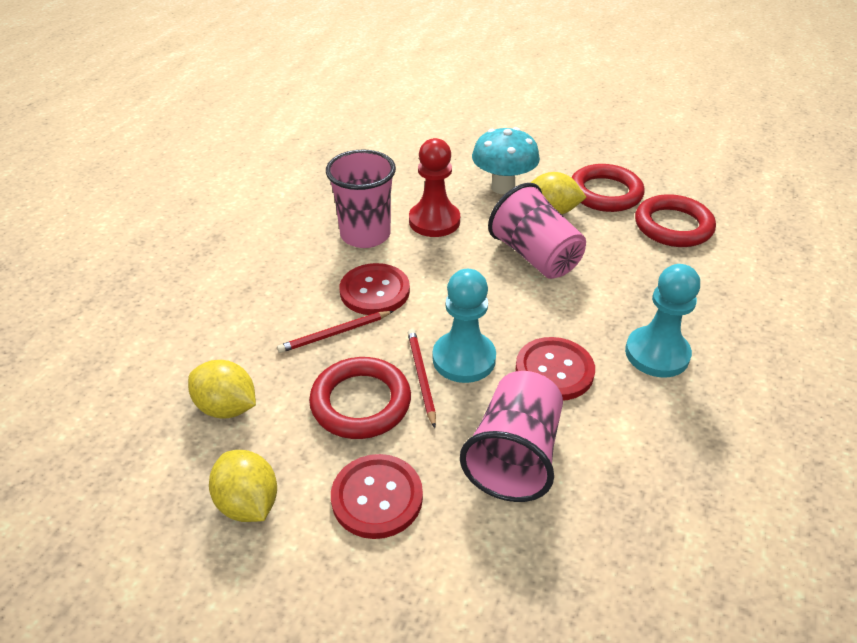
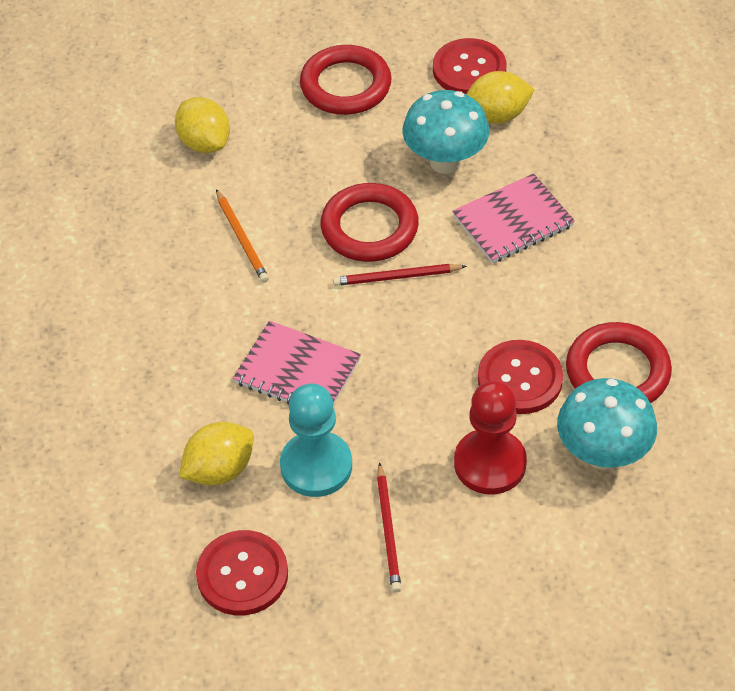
orange pencil: 0 -> 1
pink cup: 3 -> 0
pink notebook: 0 -> 2
turquoise mushroom: 1 -> 2
turquoise pawn: 2 -> 1

